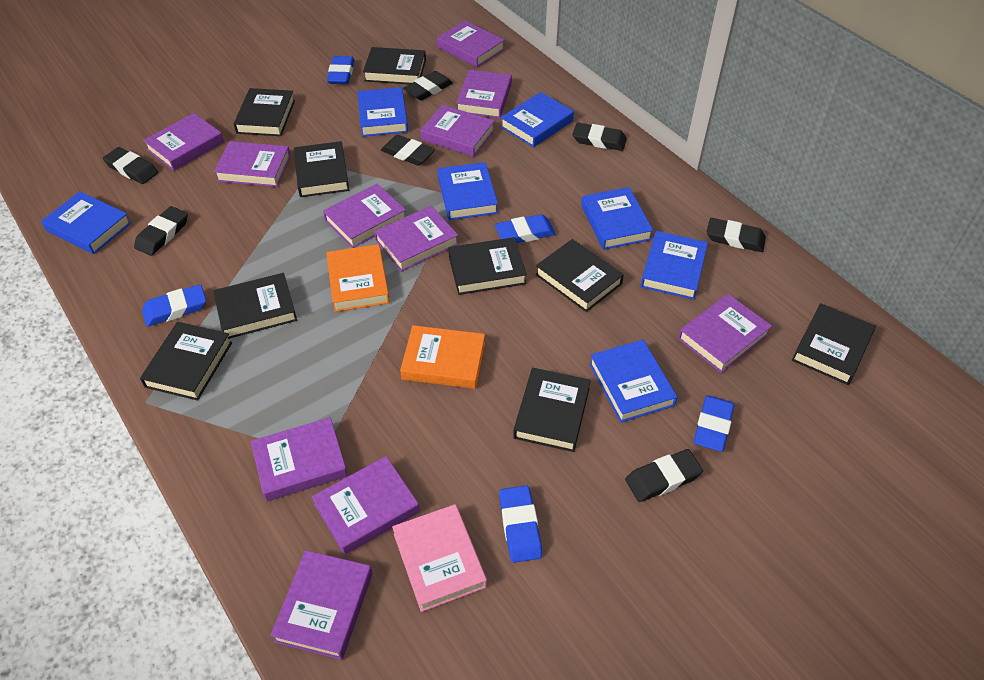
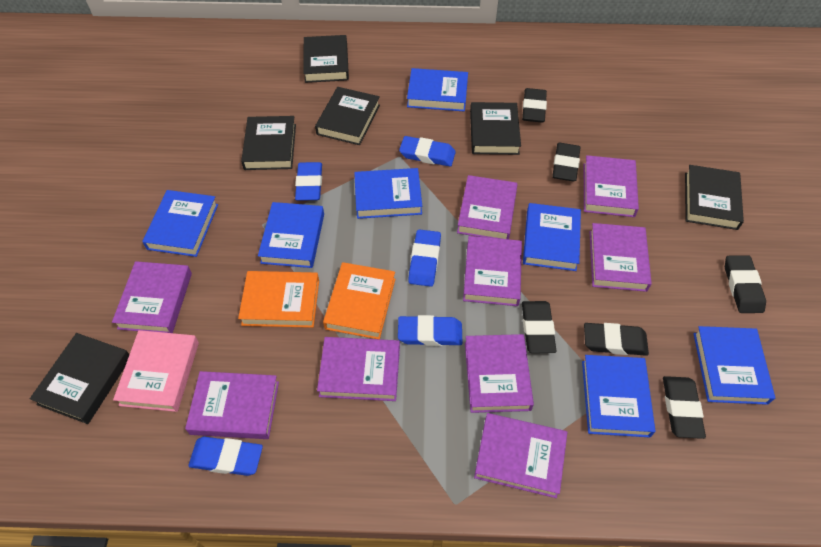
black book: 9 -> 6
black eraser: 7 -> 6
purple book: 11 -> 9

